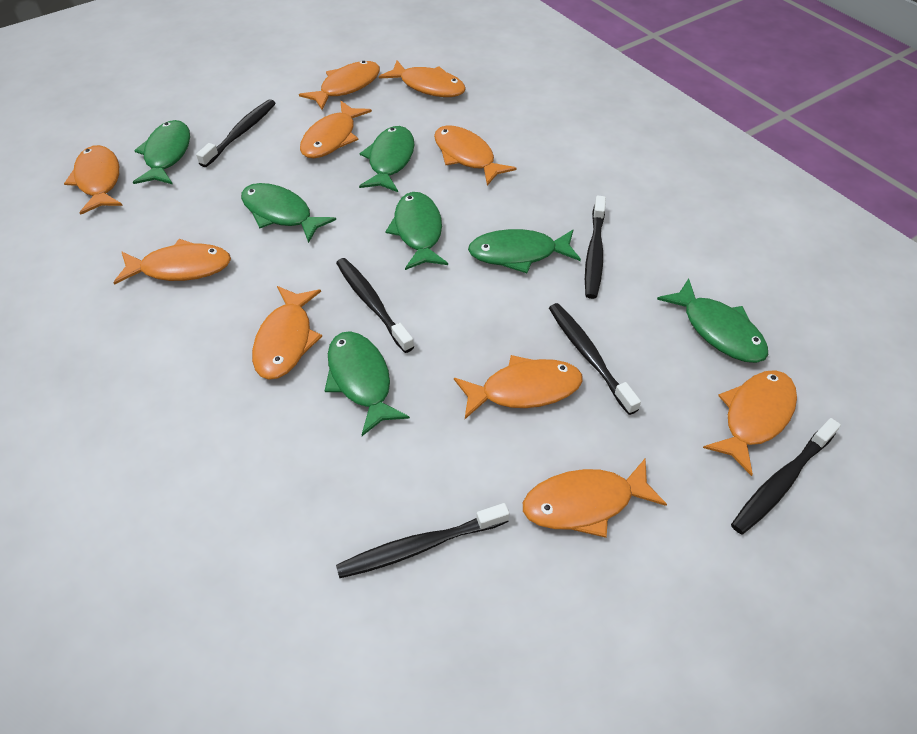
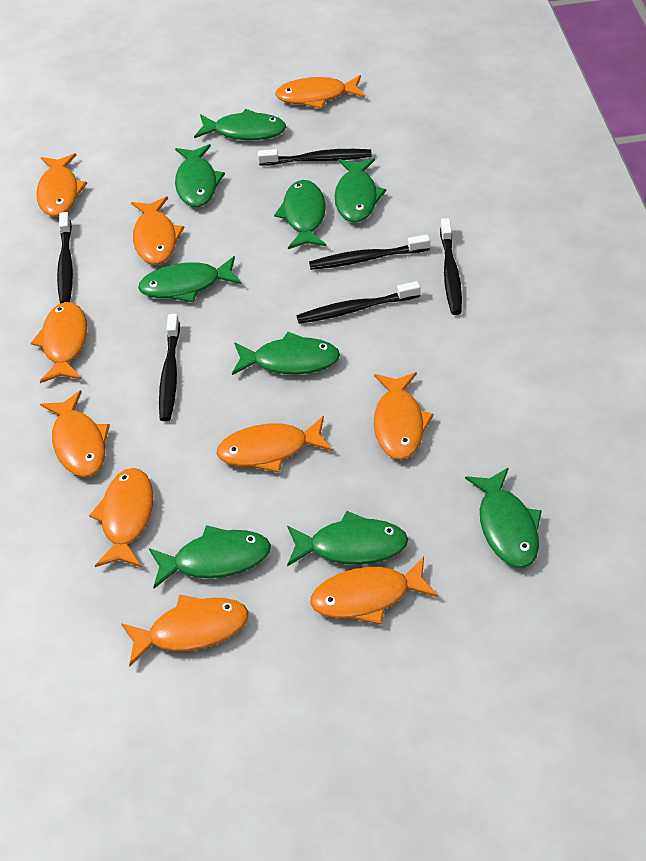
green fish: 7 -> 9

